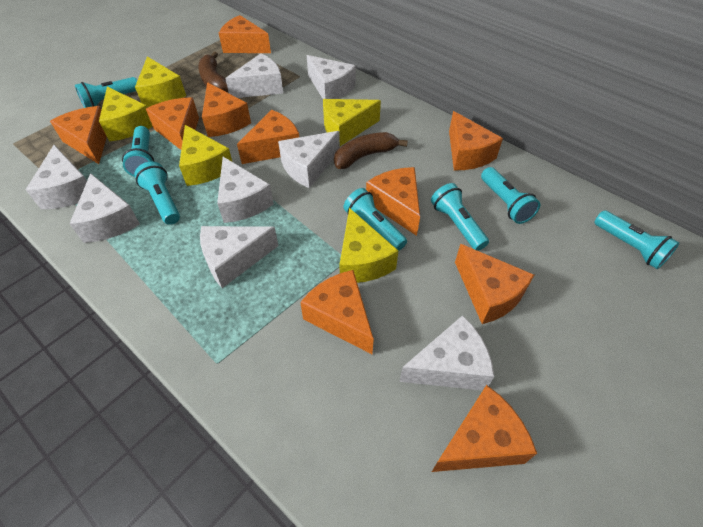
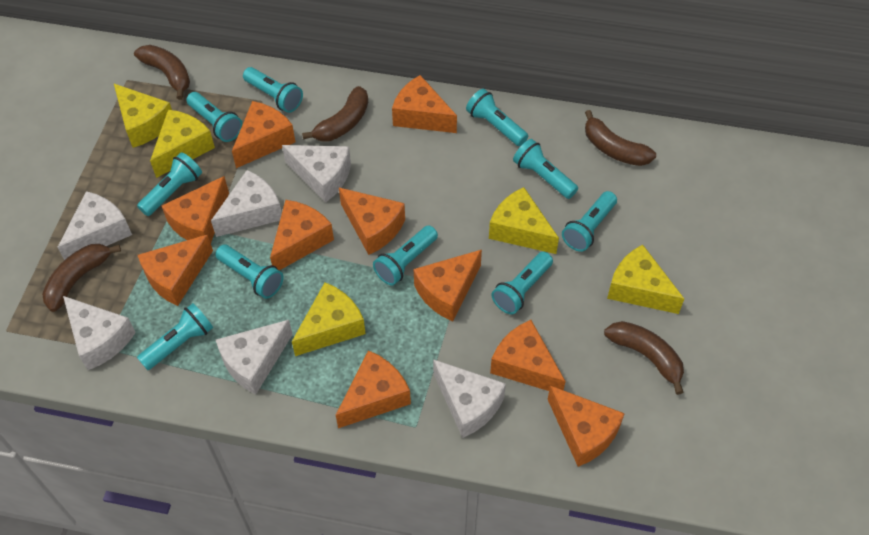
brown banana: 2 -> 5
turquoise flashlight: 7 -> 10
white cheese: 8 -> 6

